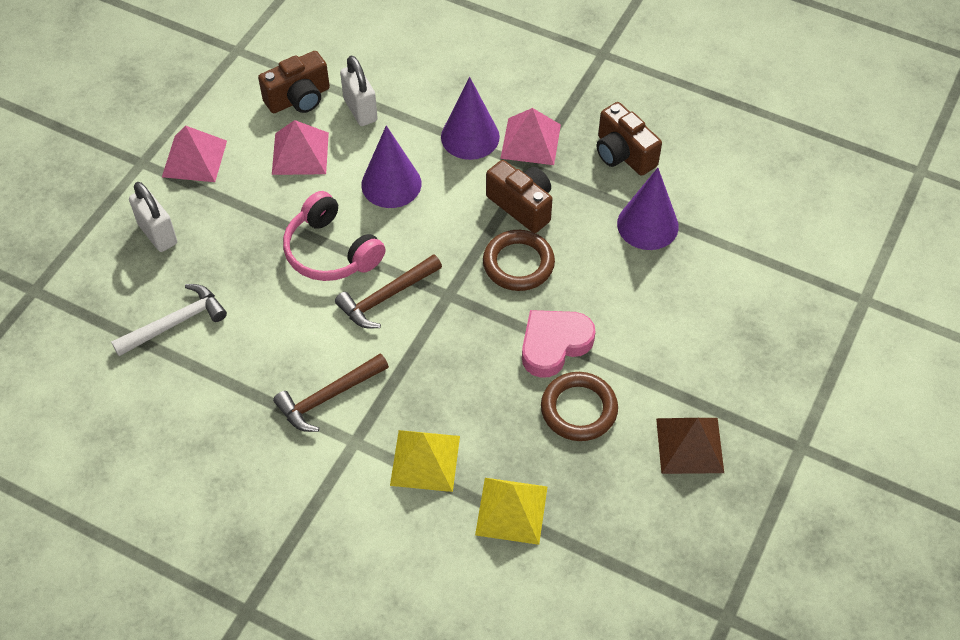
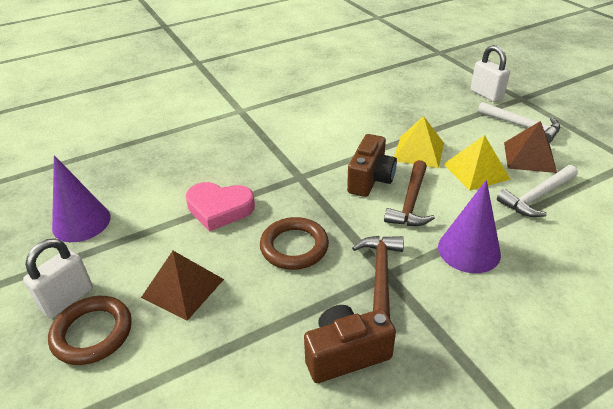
brown camera: 3 -> 2
brown pyramid: 1 -> 2
pink headphones: 1 -> 0
pink pyramid: 3 -> 0
purple cone: 3 -> 2
white hammer: 1 -> 2

